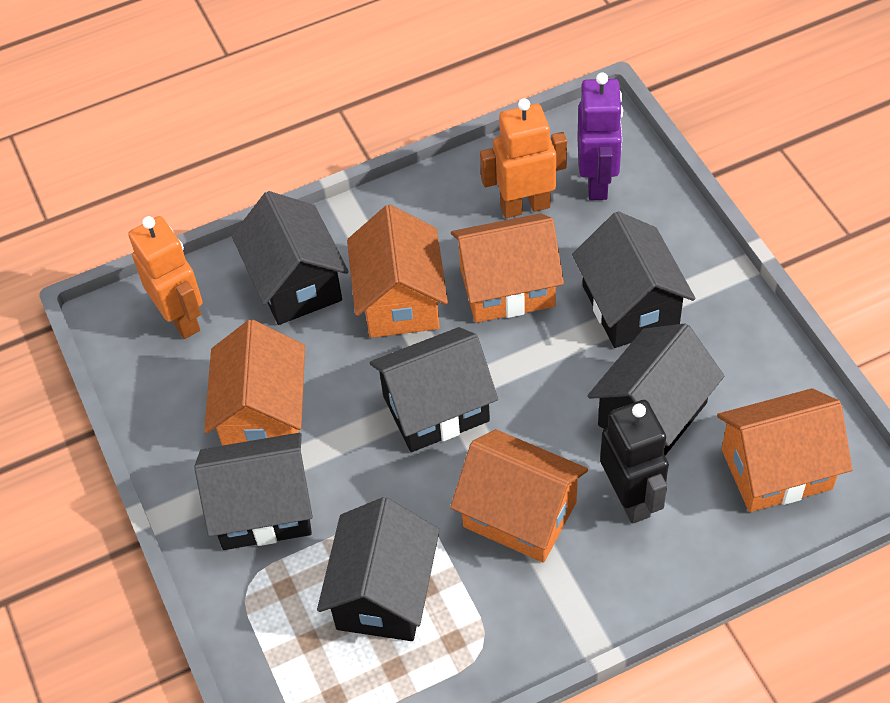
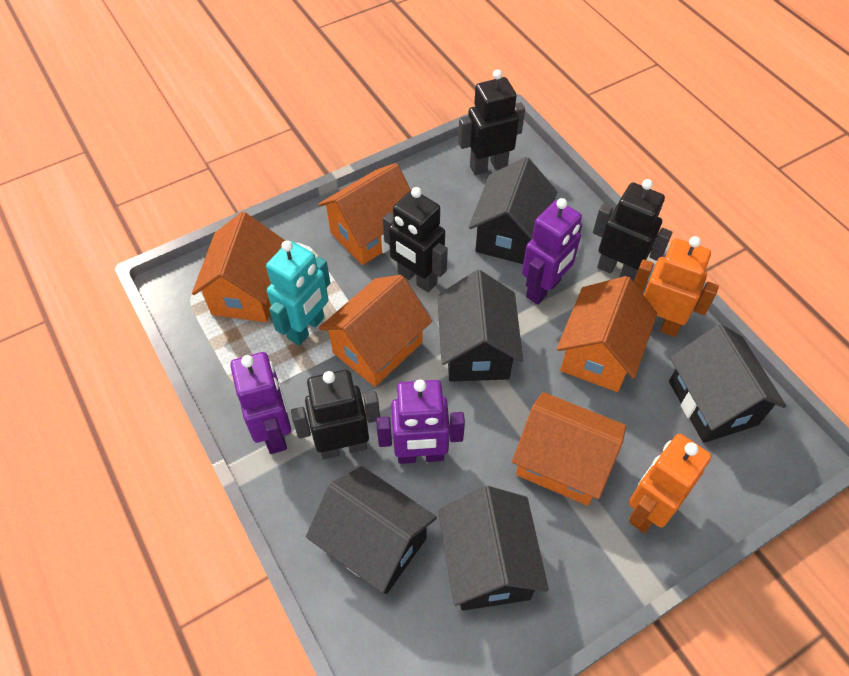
black house: 6 -> 5
black robot: 1 -> 4
purple robot: 1 -> 3
turquoise robot: 0 -> 1

